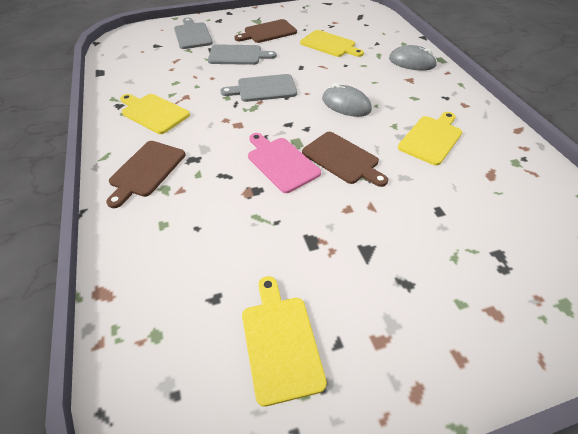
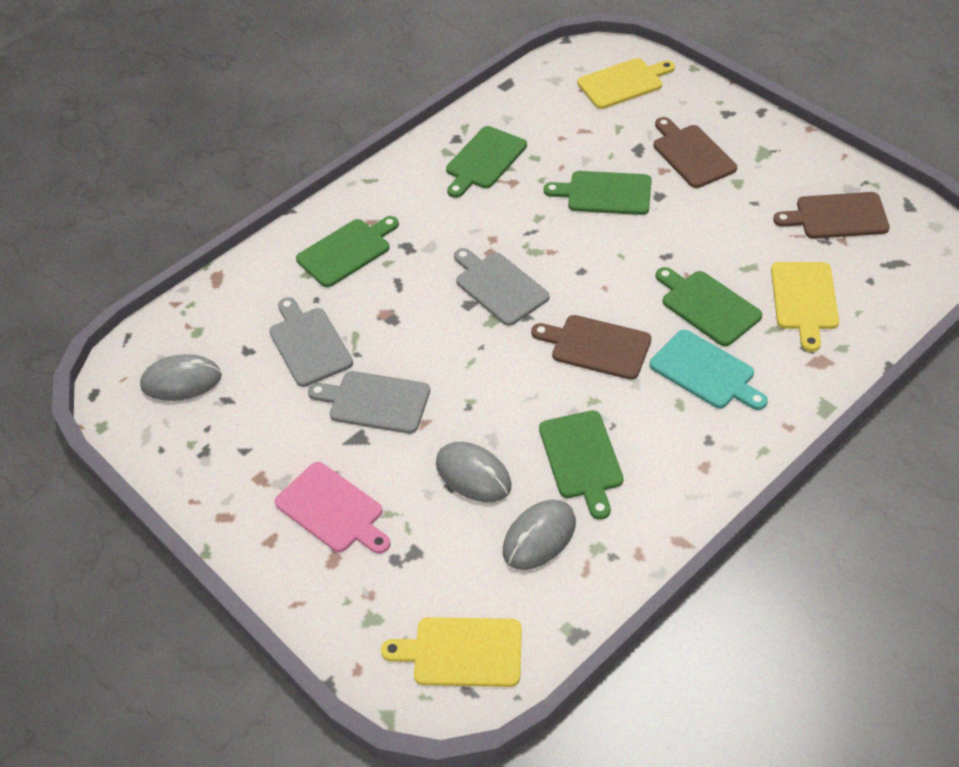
green cutting board: 0 -> 5
grey mouse: 2 -> 3
turquoise cutting board: 0 -> 1
yellow cutting board: 4 -> 3

